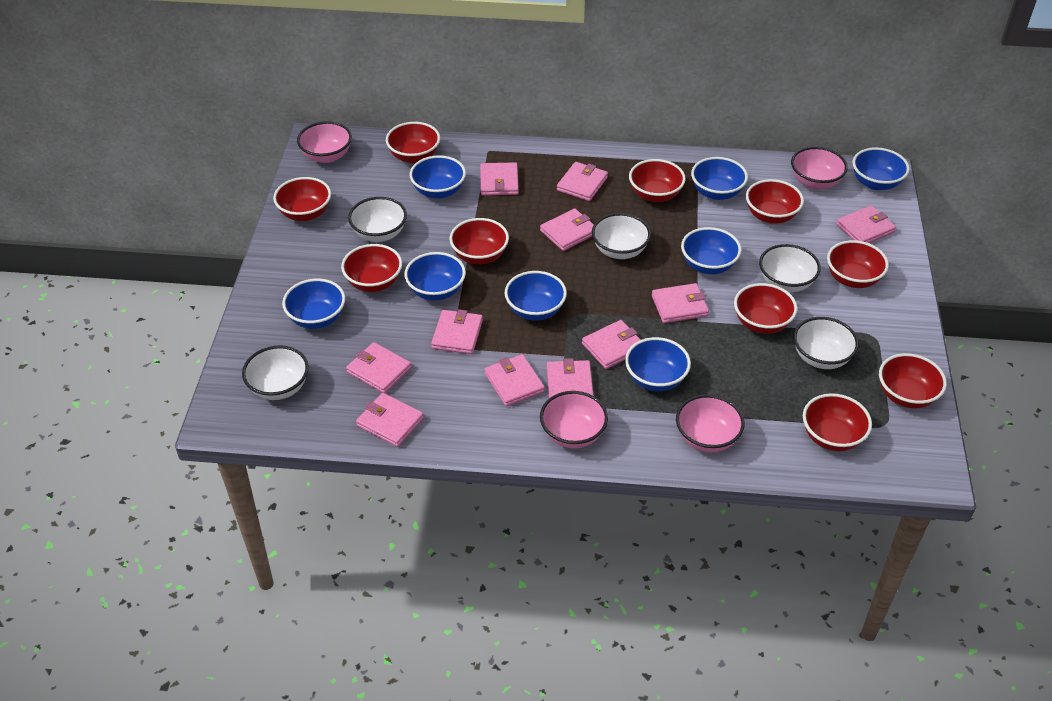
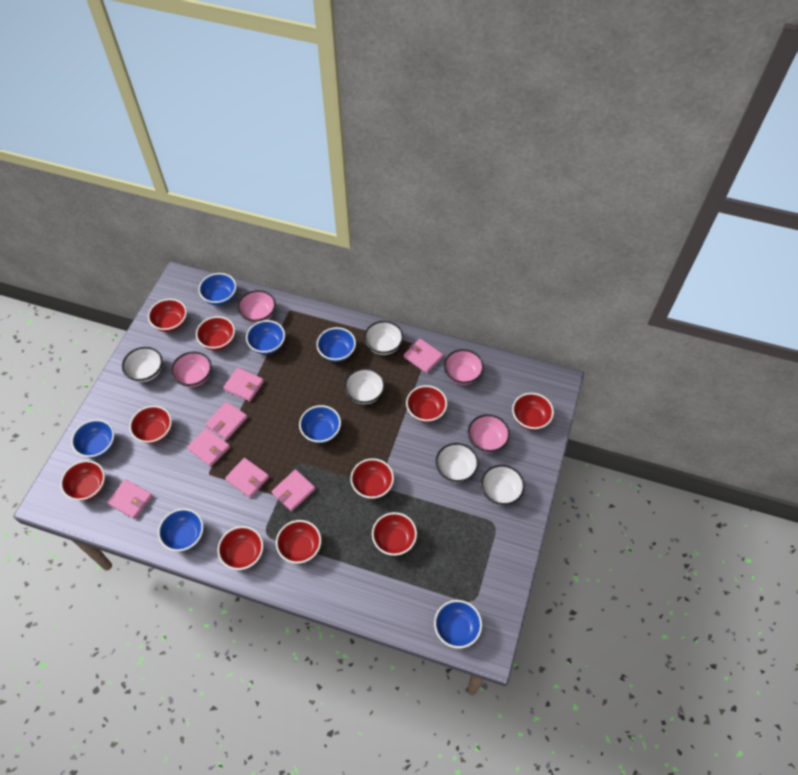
blue bowl: 8 -> 7
pink wallet: 11 -> 7

